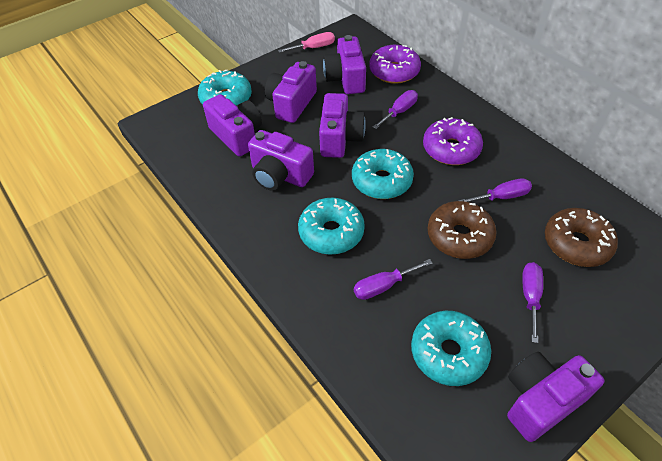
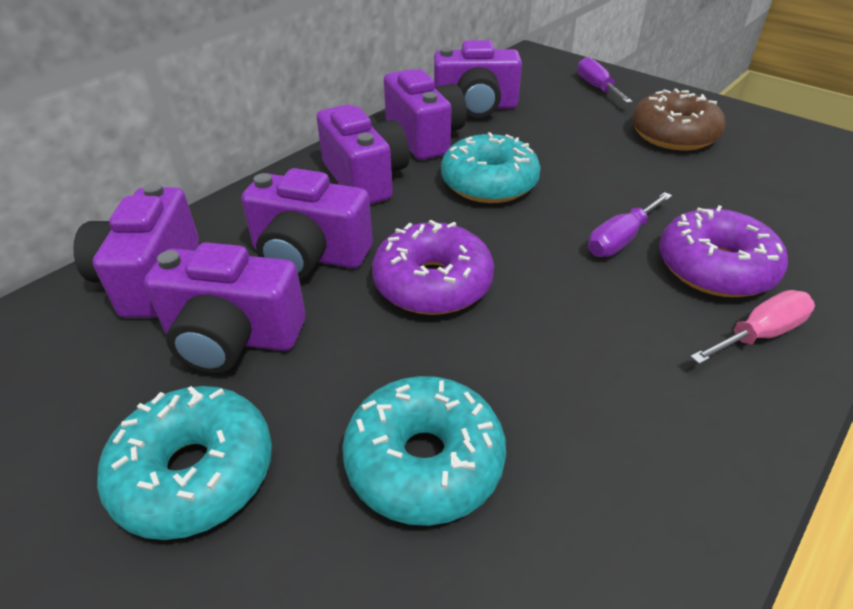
brown donut: 2 -> 1
purple screwdriver: 4 -> 2
turquoise donut: 4 -> 3

